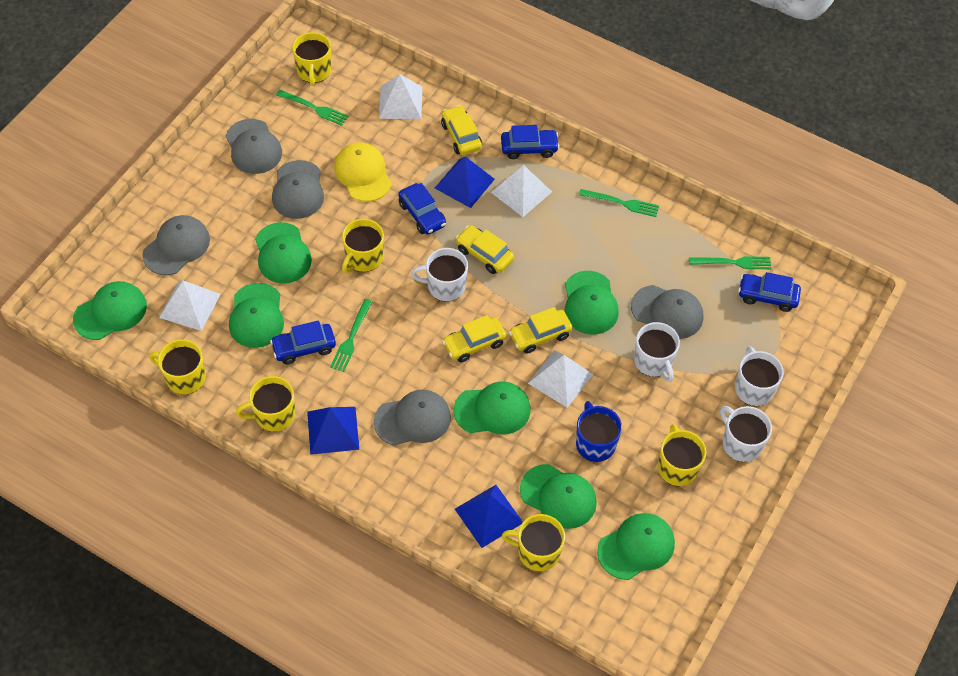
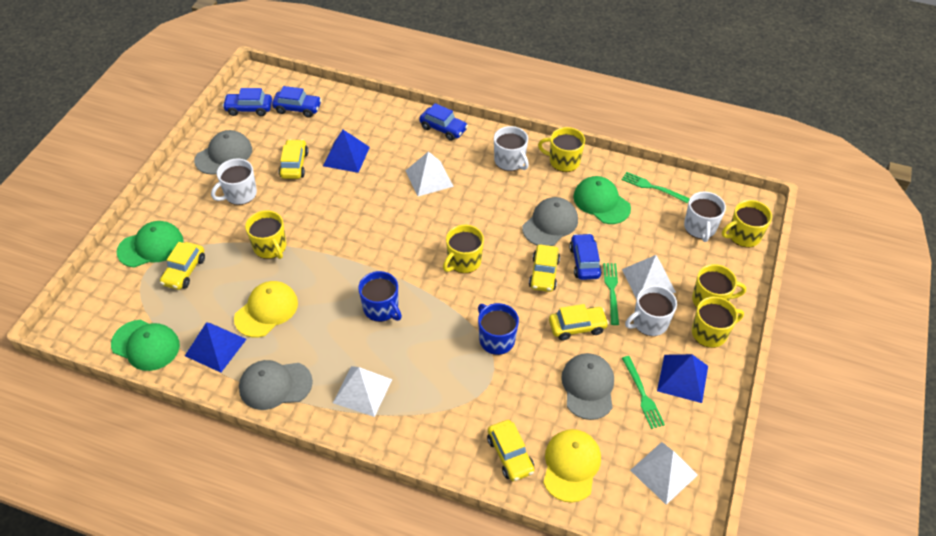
blue mug: 1 -> 2
green cap: 7 -> 3
green fork: 4 -> 3
grey cap: 5 -> 4
yellow cap: 1 -> 2
yellow car: 4 -> 5

